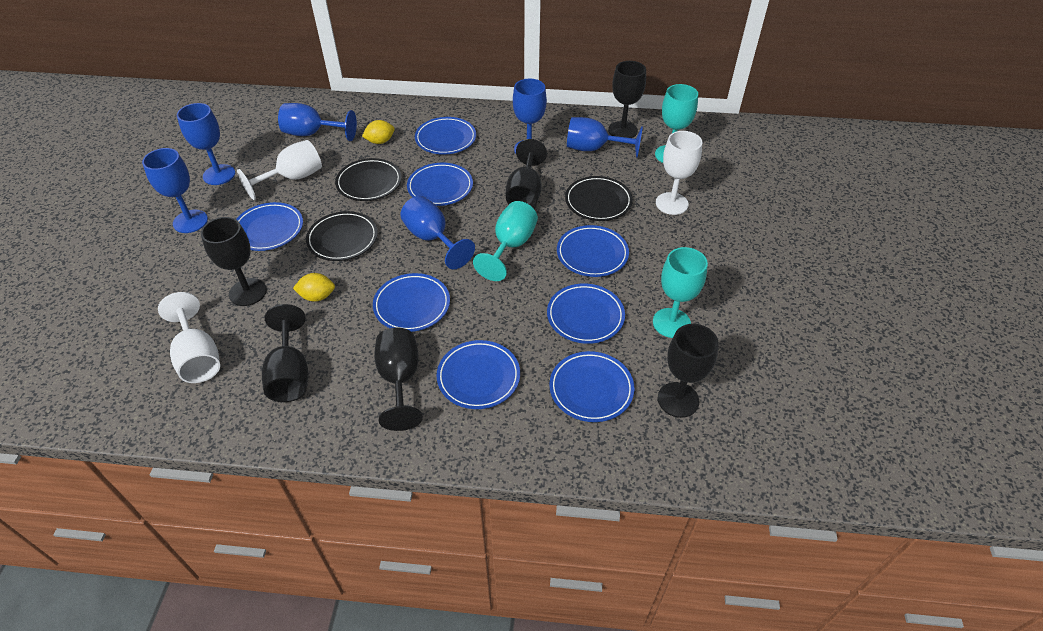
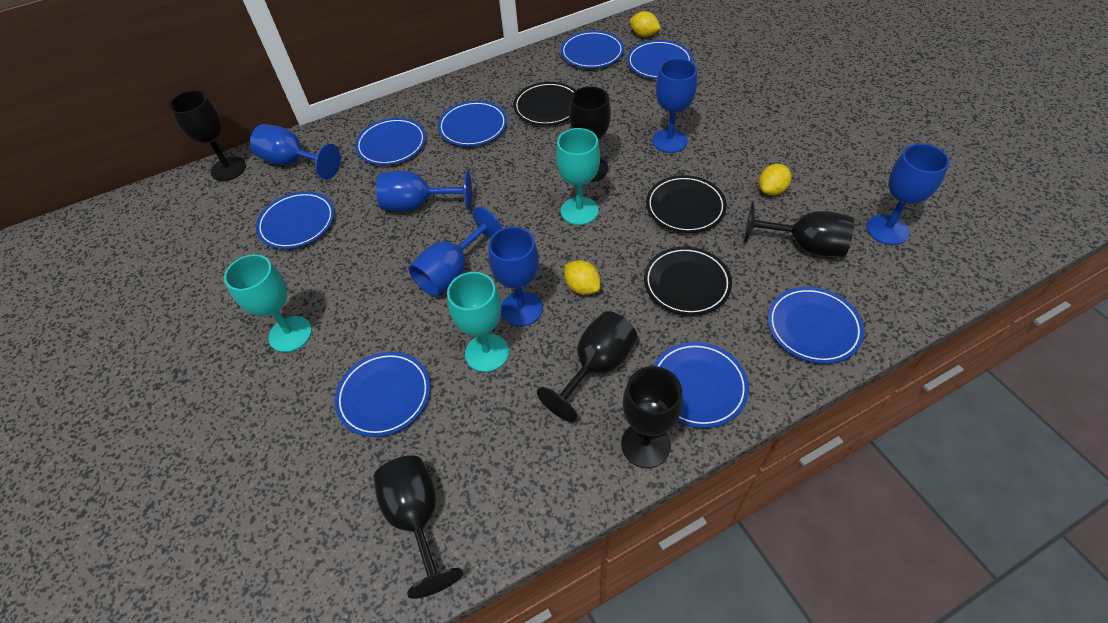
white goblet: 3 -> 0
yellow lemon: 2 -> 3

